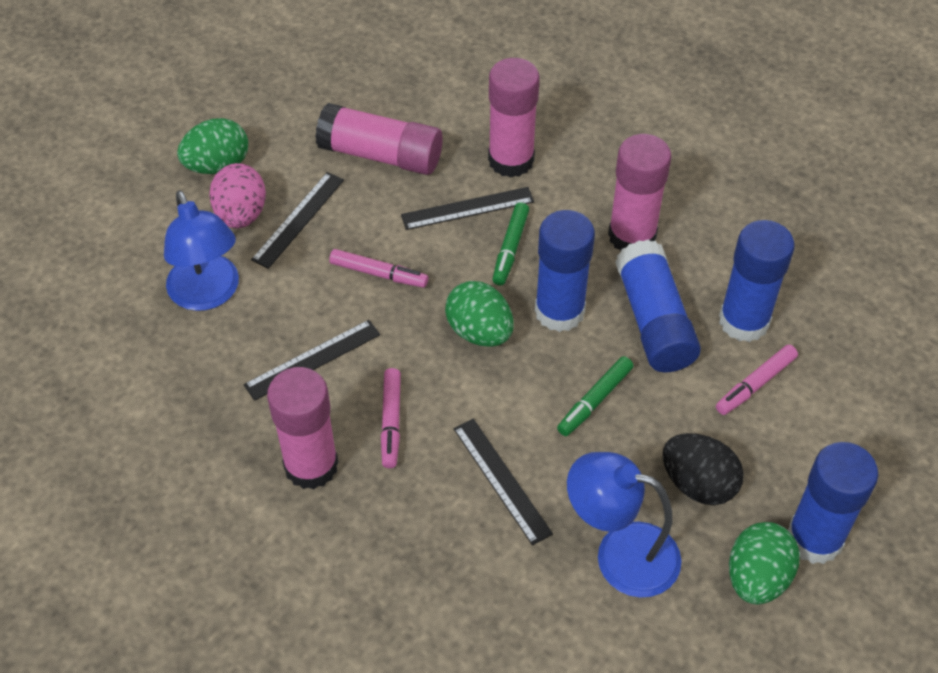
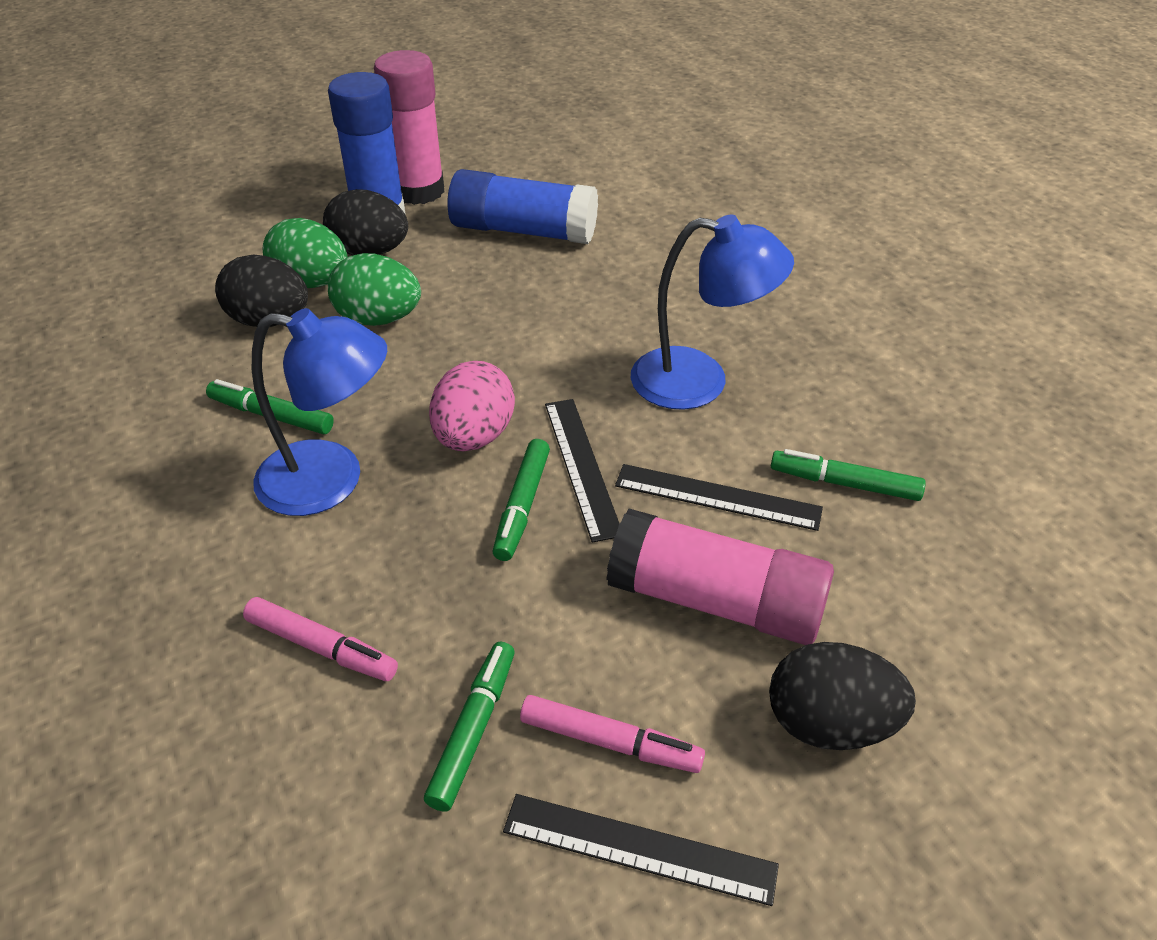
black egg: 1 -> 3
black ruler: 4 -> 3
blue glue stick: 4 -> 2
green egg: 3 -> 2
green marker: 2 -> 4
pink glue stick: 4 -> 2
pink marker: 3 -> 2

